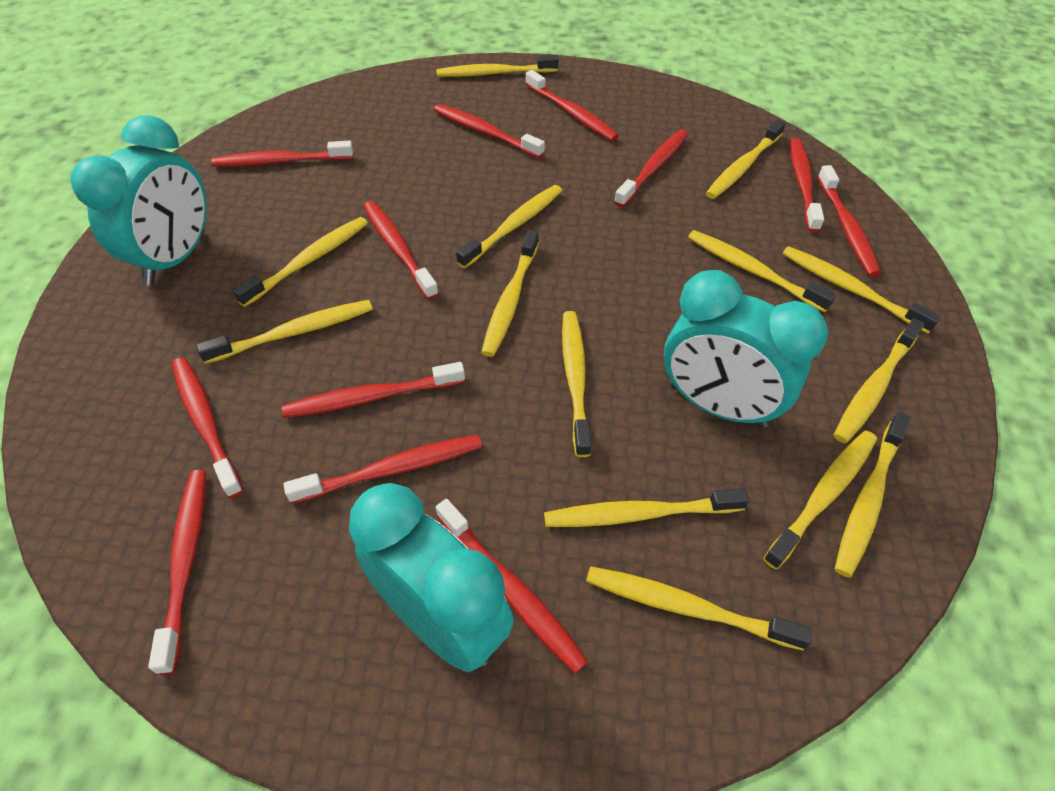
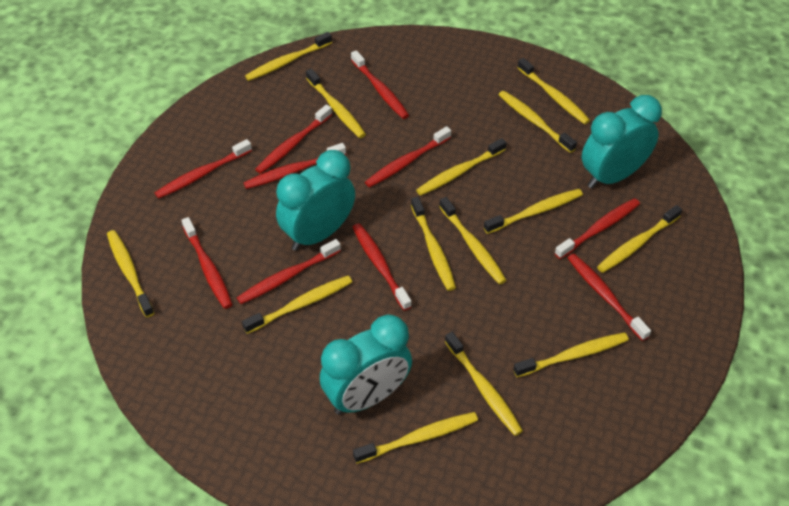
red toothbrush: 12 -> 10

